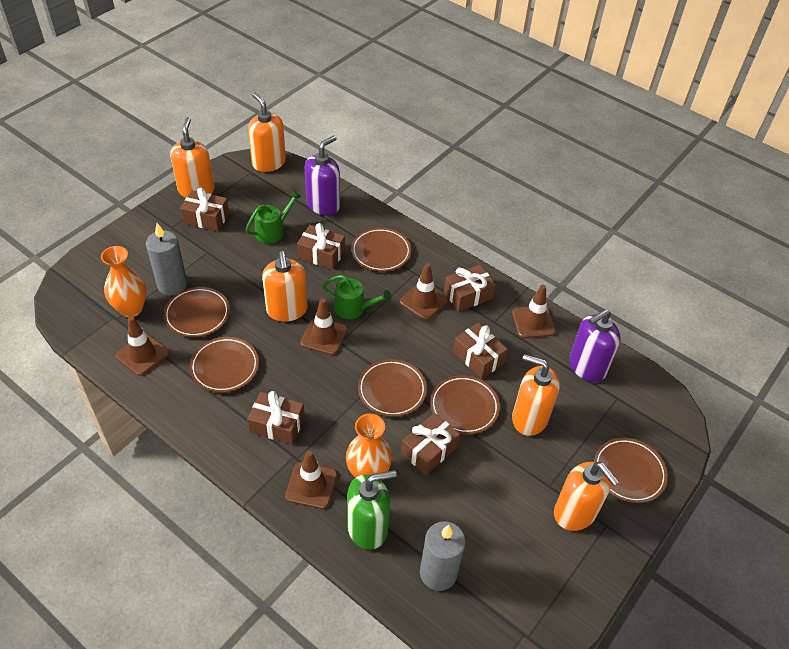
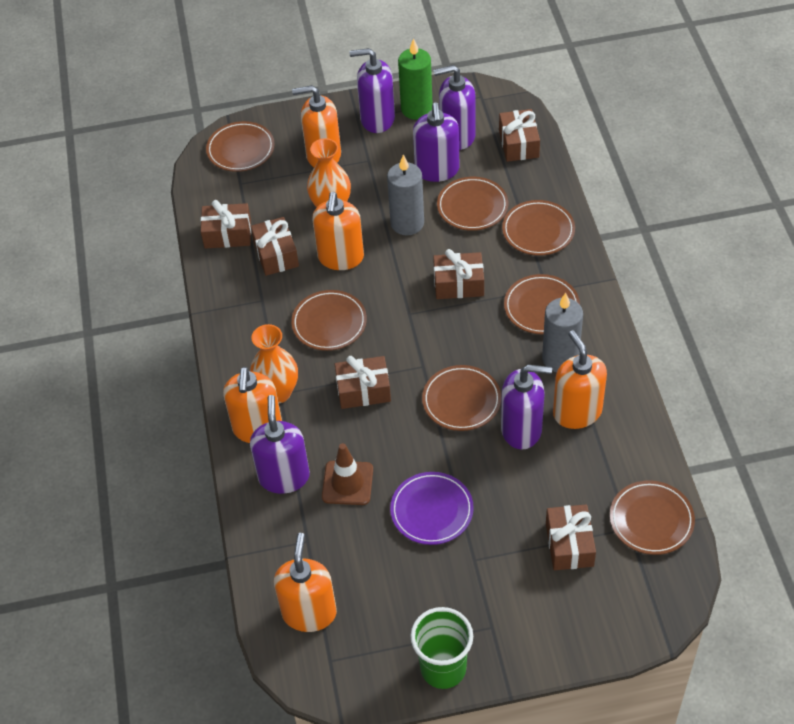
brown plate: 6 -> 7
brown traffic cone: 5 -> 1
green candle: 0 -> 1
green cup: 0 -> 1
green soap dispenser: 1 -> 0
green watering can: 2 -> 0
purple plate: 0 -> 1
purple soap dispenser: 2 -> 5

